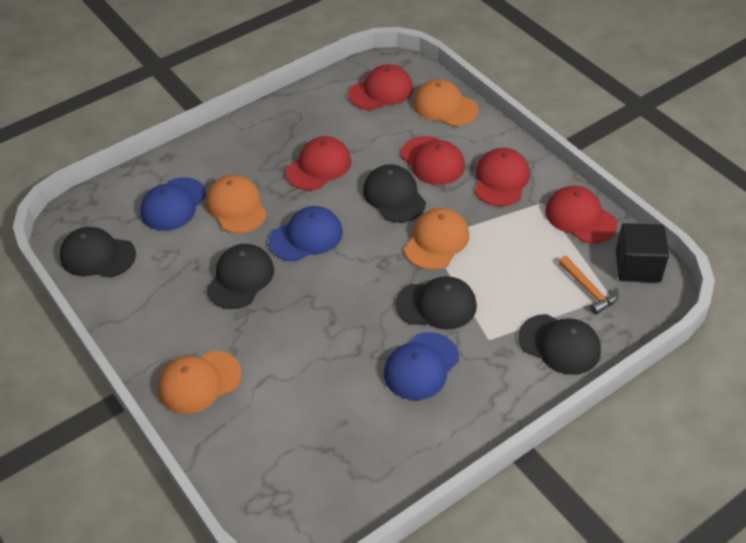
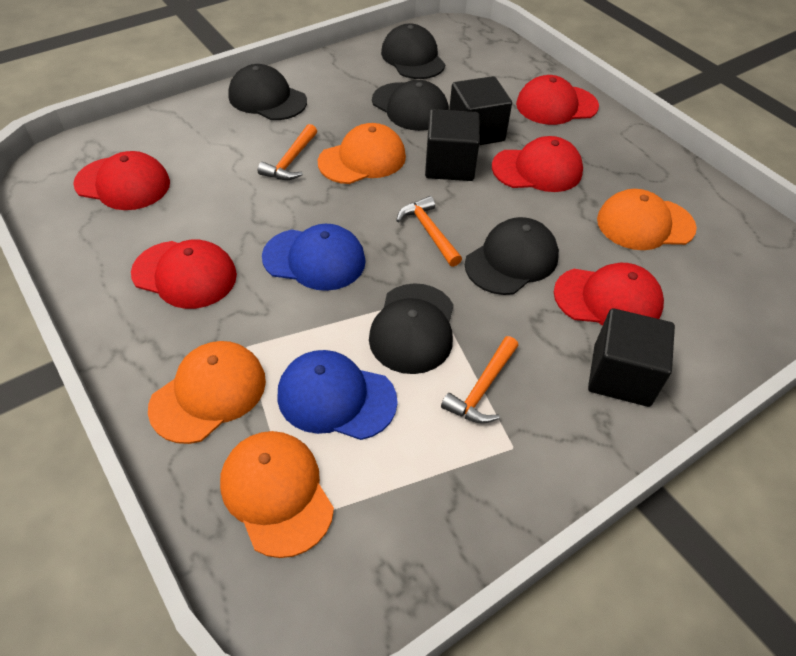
black cube: 1 -> 3
blue cap: 3 -> 2
orange hammer: 1 -> 3

